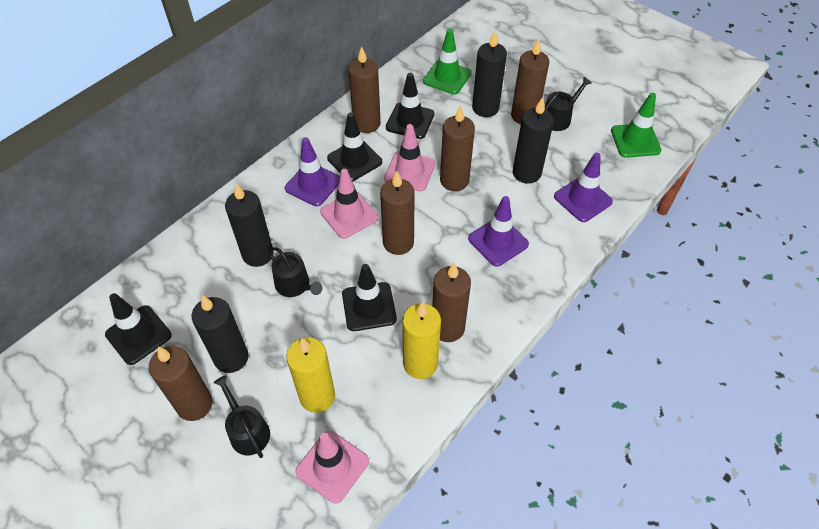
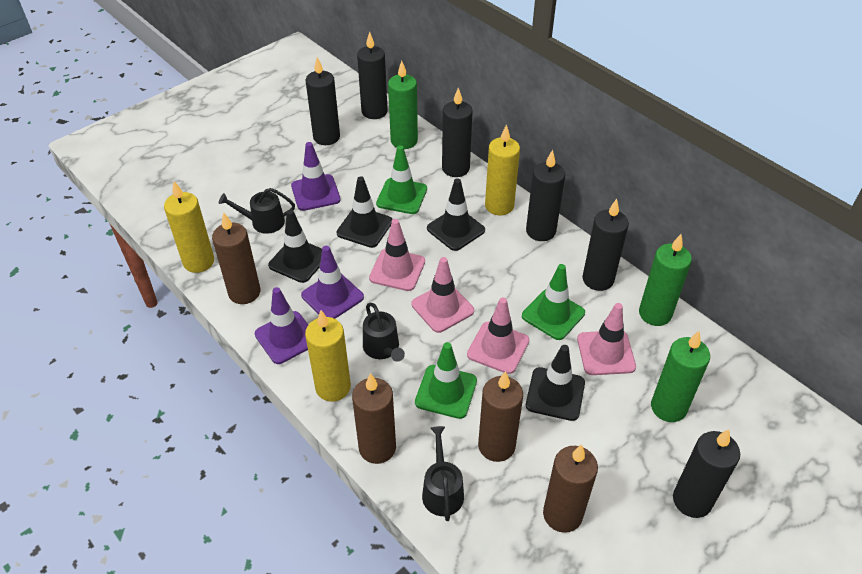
black candle: 4 -> 6
brown candle: 6 -> 4
green candle: 0 -> 3
green traffic cone: 2 -> 3
pink traffic cone: 3 -> 4
yellow candle: 2 -> 3

